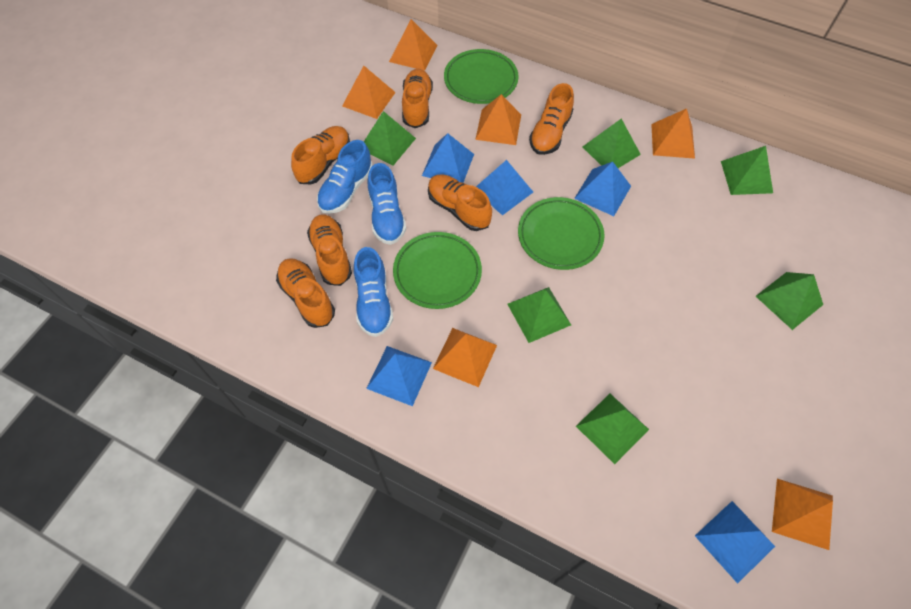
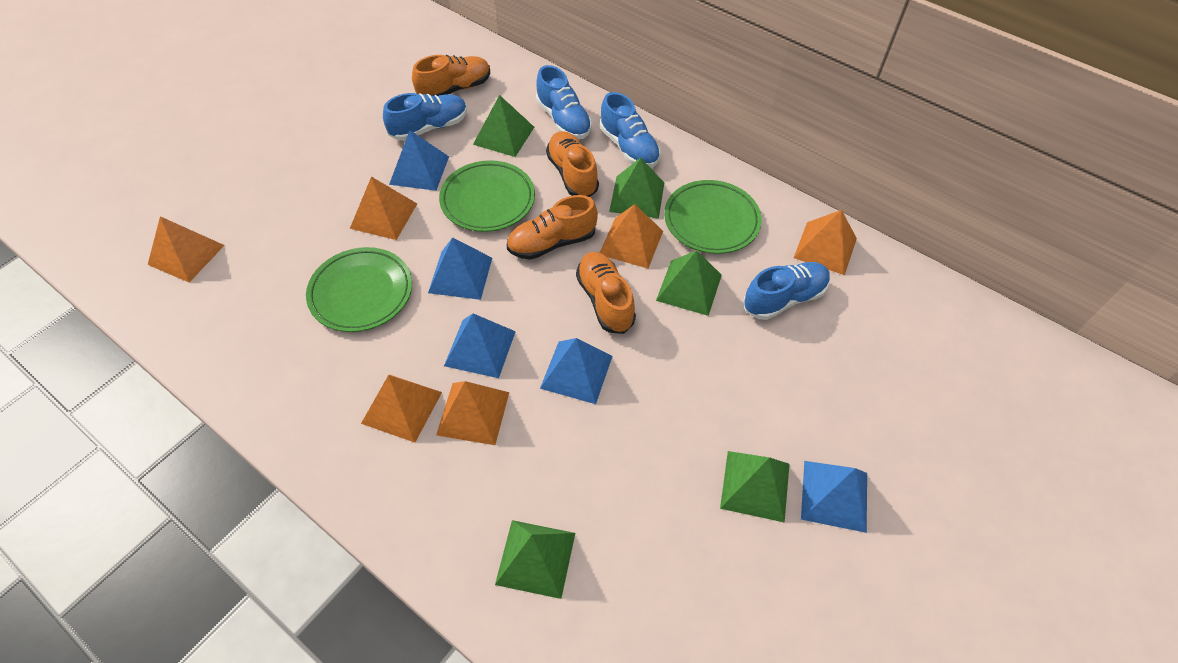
blue shoe: 3 -> 4
green pyramid: 6 -> 5
orange shoe: 6 -> 4

